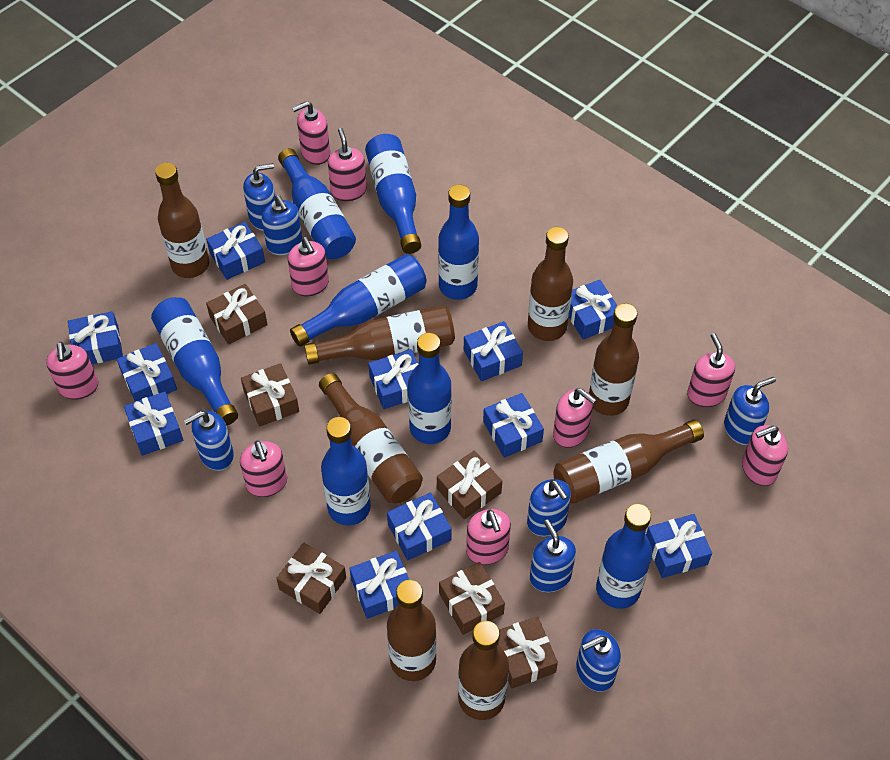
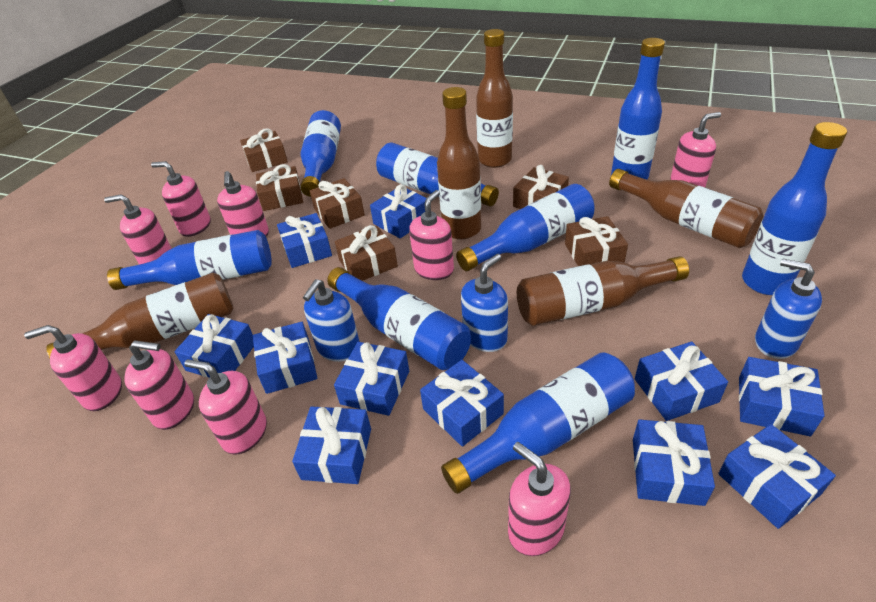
blue soap dispenser: 7 -> 3
brown bottle: 8 -> 5

